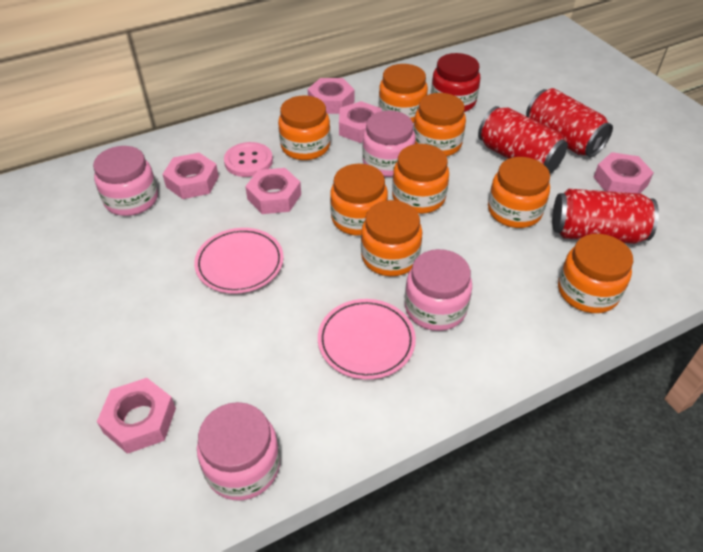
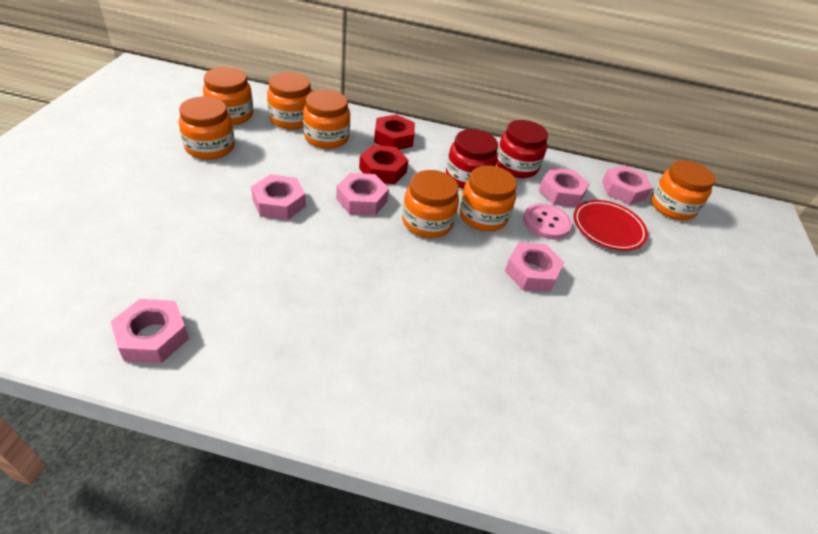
orange jar: 8 -> 7
pink jar: 4 -> 0
pink plate: 2 -> 0
red can: 3 -> 0
red jar: 1 -> 2
red nut: 0 -> 2
red plate: 0 -> 1

